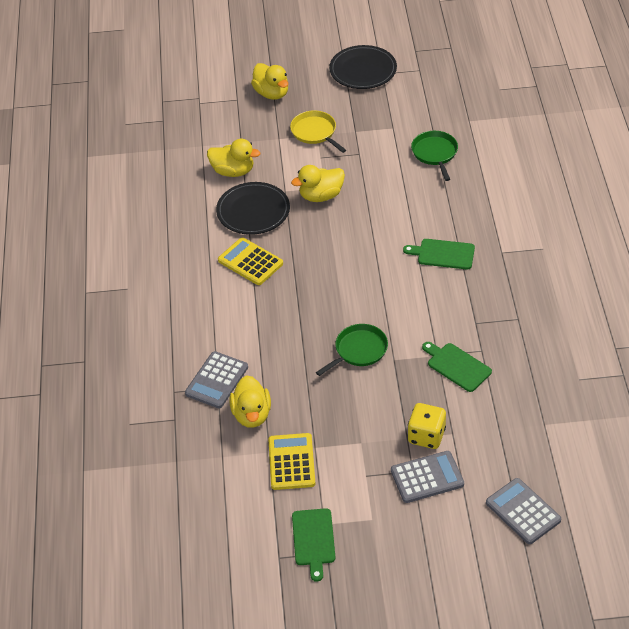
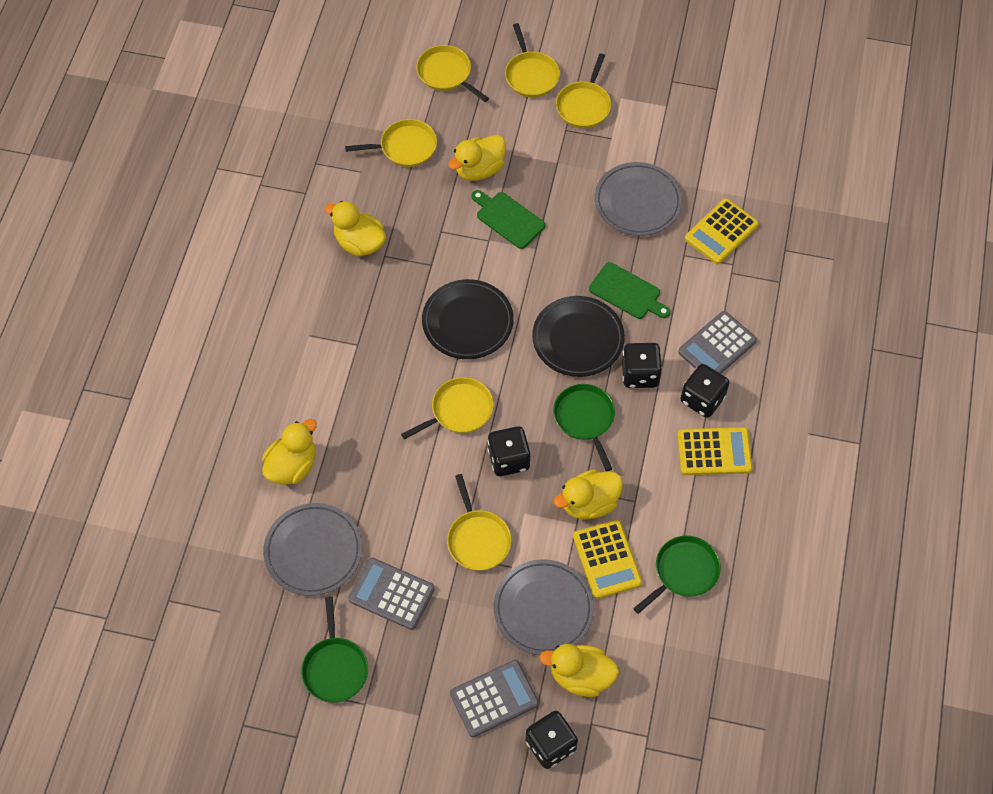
black dice: 0 -> 4
green cutting board: 3 -> 2
green pan: 2 -> 3
grey plate: 0 -> 3
yellow calculator: 2 -> 3
yellow dice: 1 -> 0
yellow duck: 4 -> 5
yellow pan: 1 -> 6

